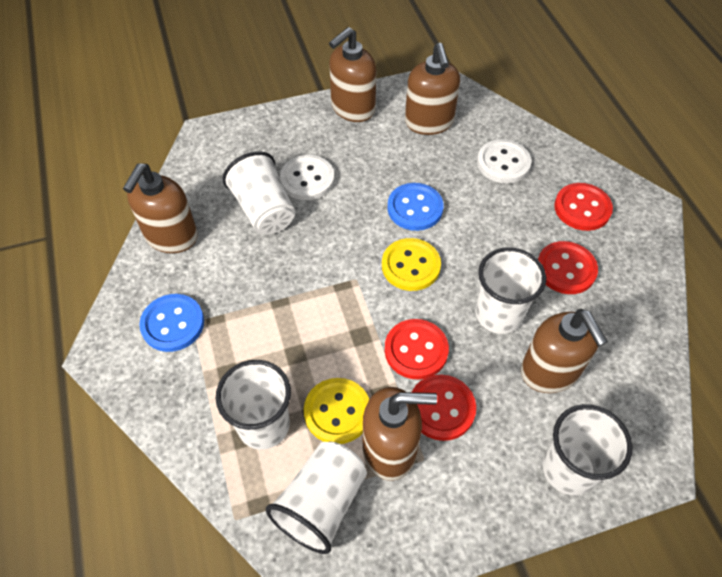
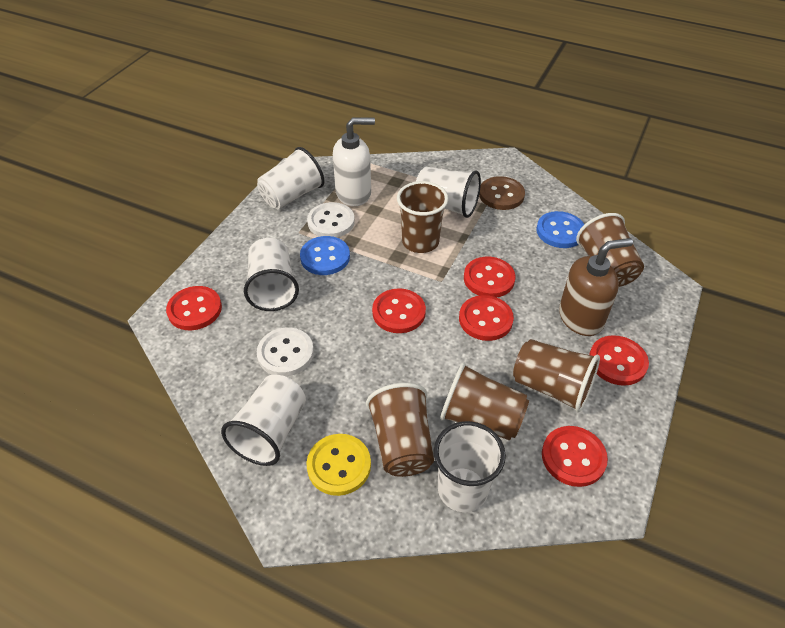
brown button: 0 -> 1
brown cup: 0 -> 5
brown soap dispenser: 5 -> 1
red button: 4 -> 6
white soap dispenser: 0 -> 1
yellow button: 2 -> 1

